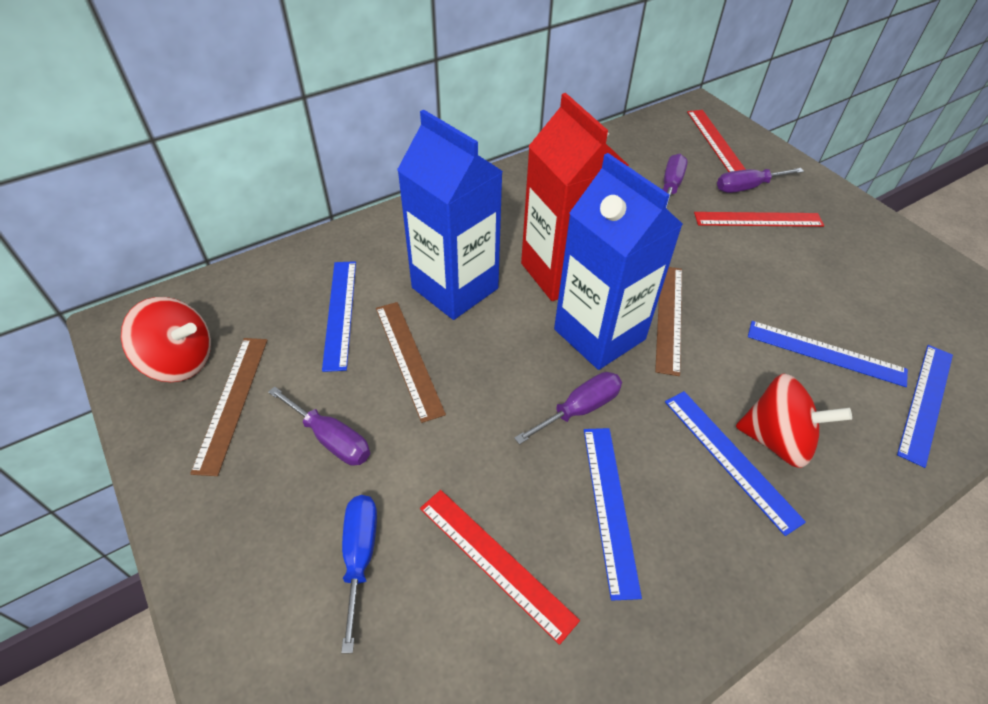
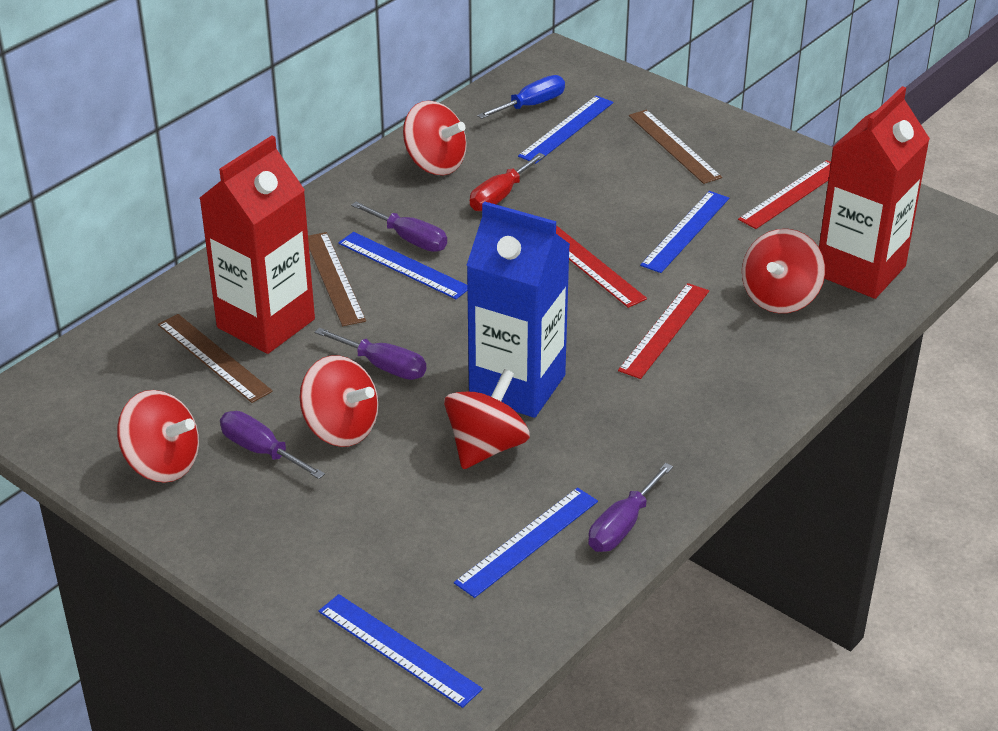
blue carton: 2 -> 1
red carton: 1 -> 2
red screwdriver: 0 -> 1
red spinning top: 2 -> 5

